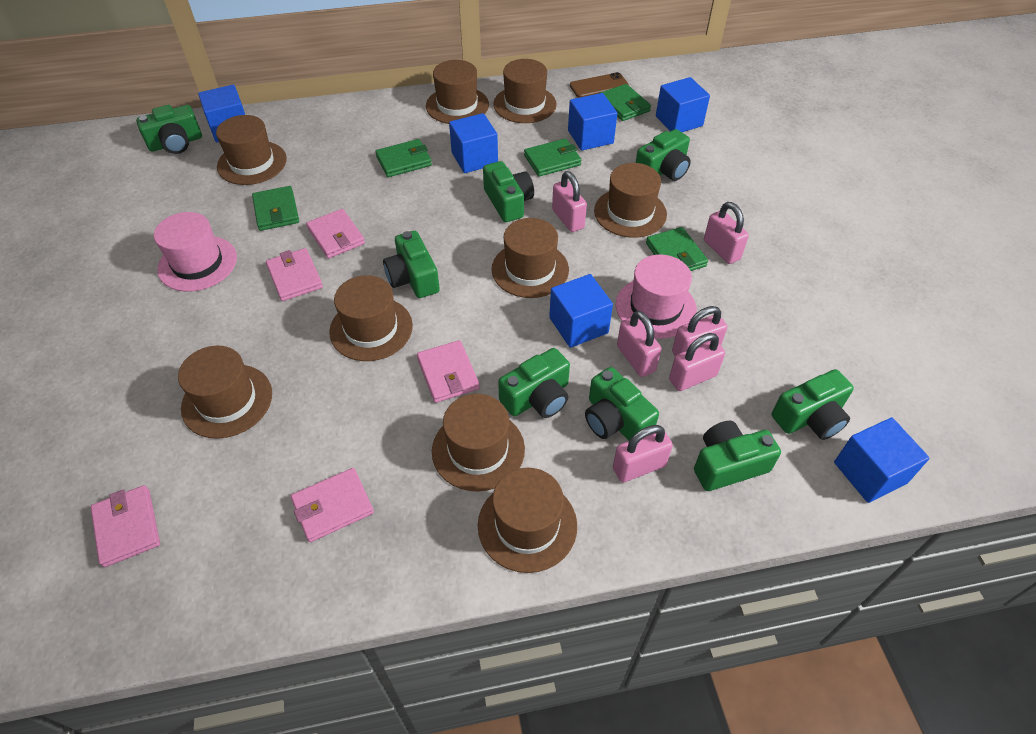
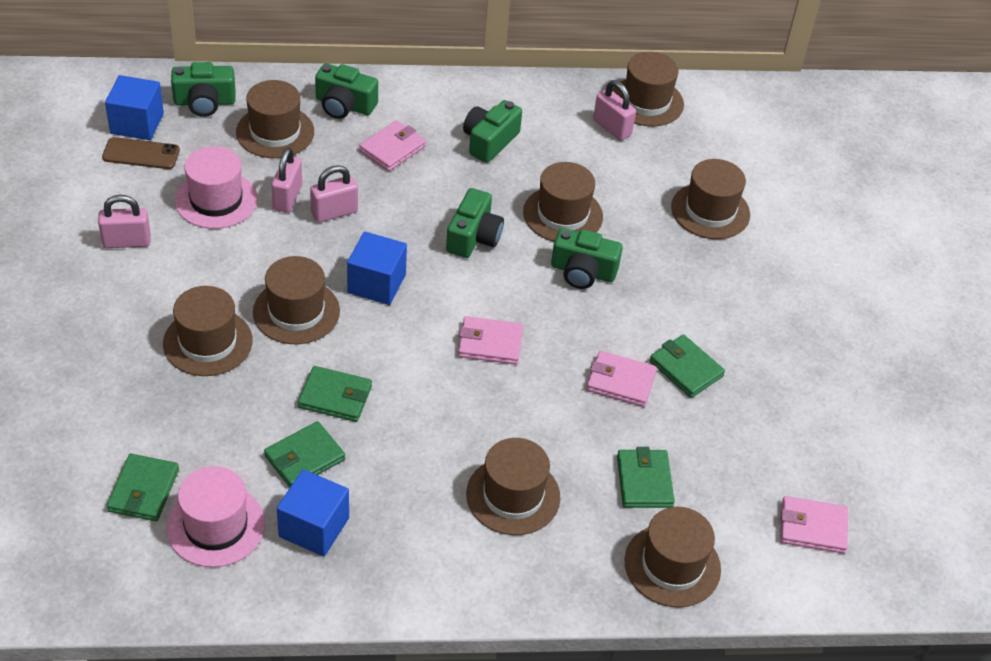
blue cube: 6 -> 3
brown hat: 9 -> 8
green camera: 8 -> 5
pink padlock: 6 -> 4
pink wallet: 5 -> 4

